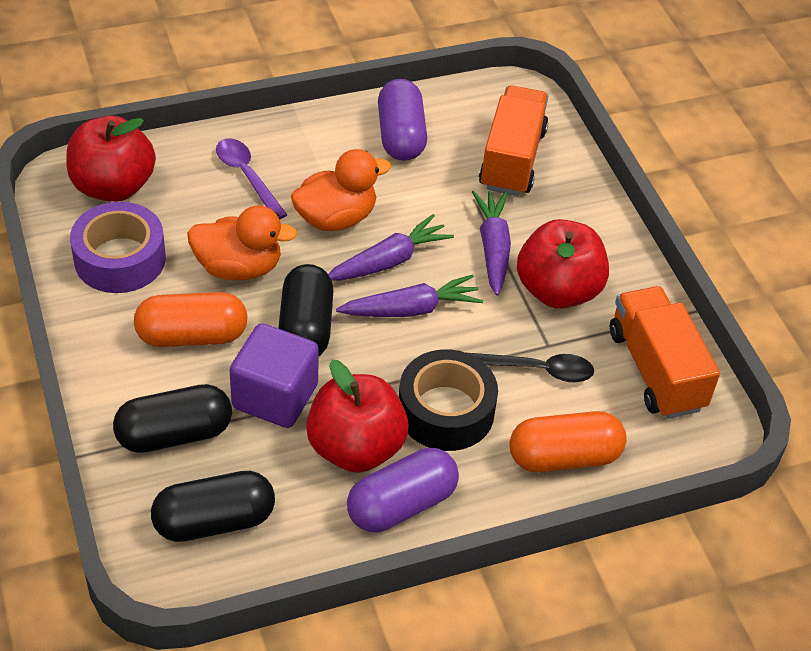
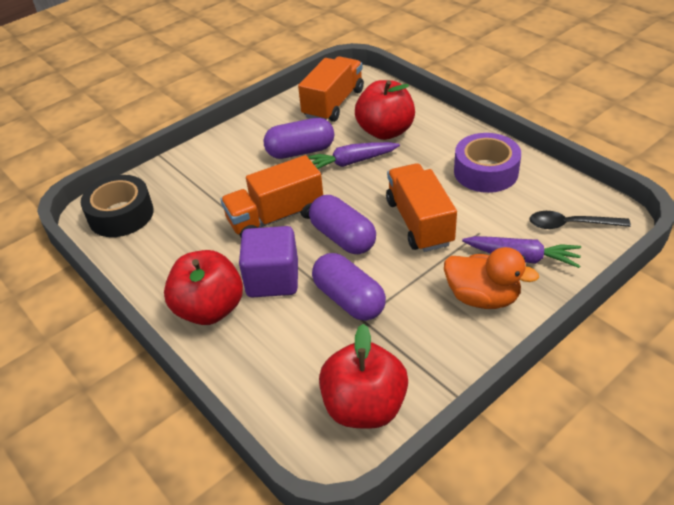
black capsule: 3 -> 0
orange capsule: 2 -> 0
orange duck: 2 -> 1
orange truck: 2 -> 3
purple capsule: 2 -> 3
purple carrot: 3 -> 2
purple spoon: 1 -> 0

